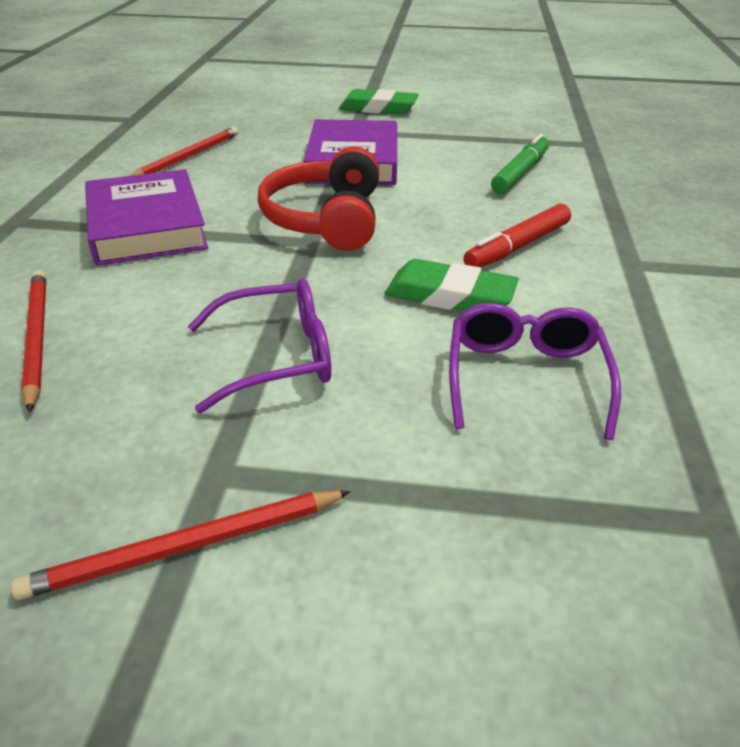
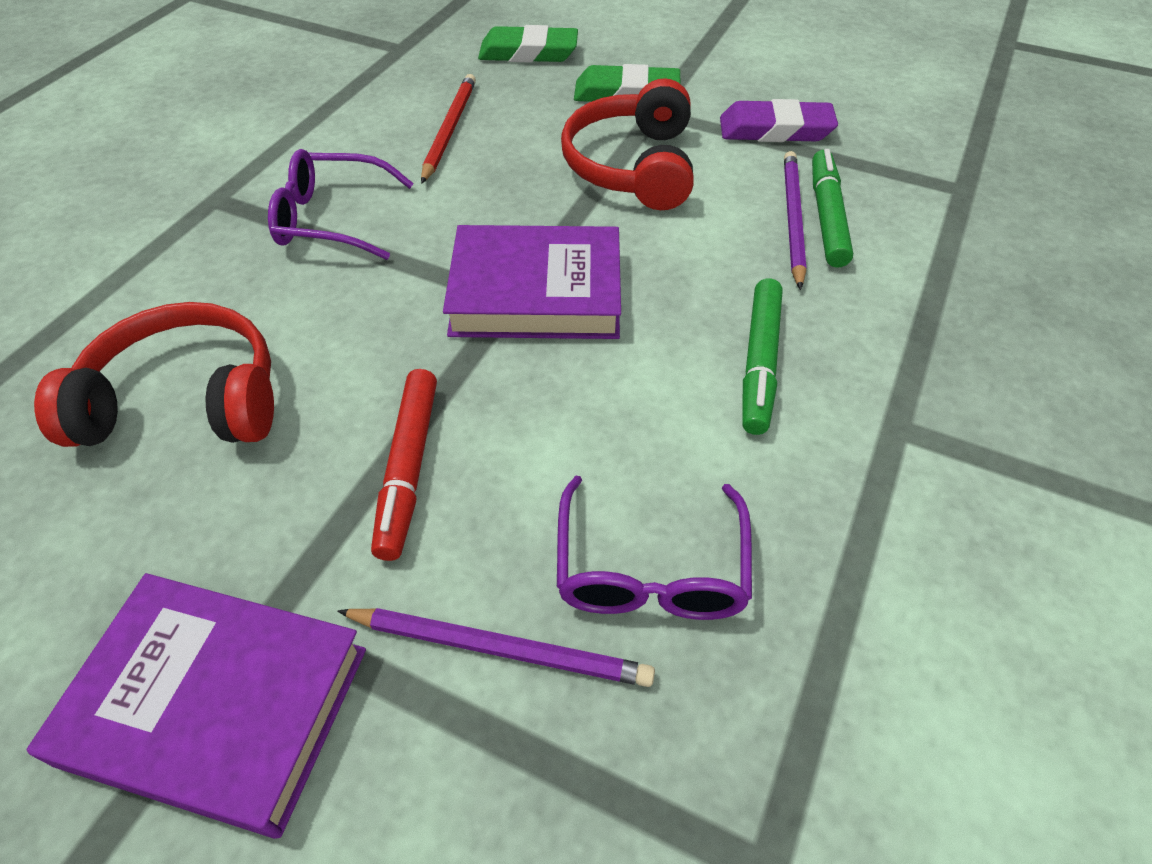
green marker: 1 -> 2
purple eraser: 0 -> 1
purple pencil: 0 -> 2
red headphones: 1 -> 2
red pencil: 3 -> 1

